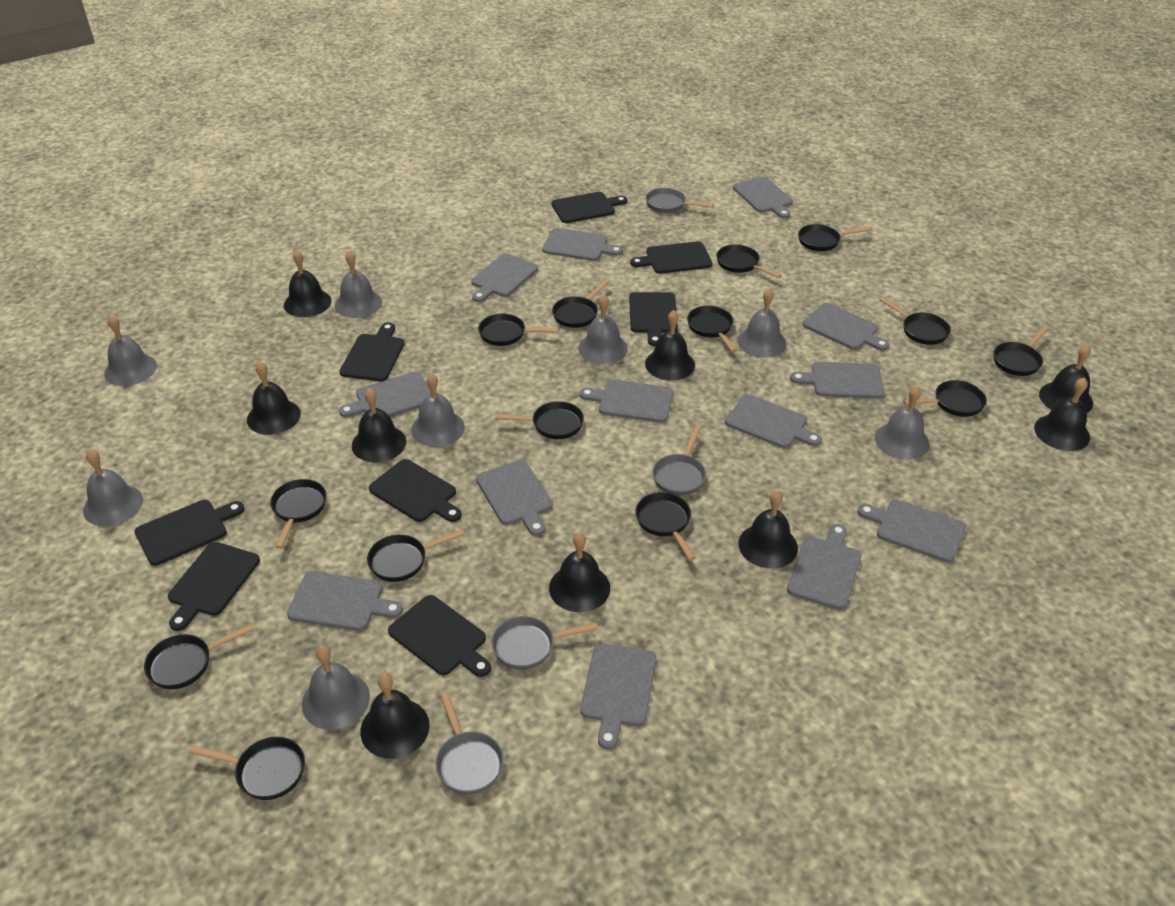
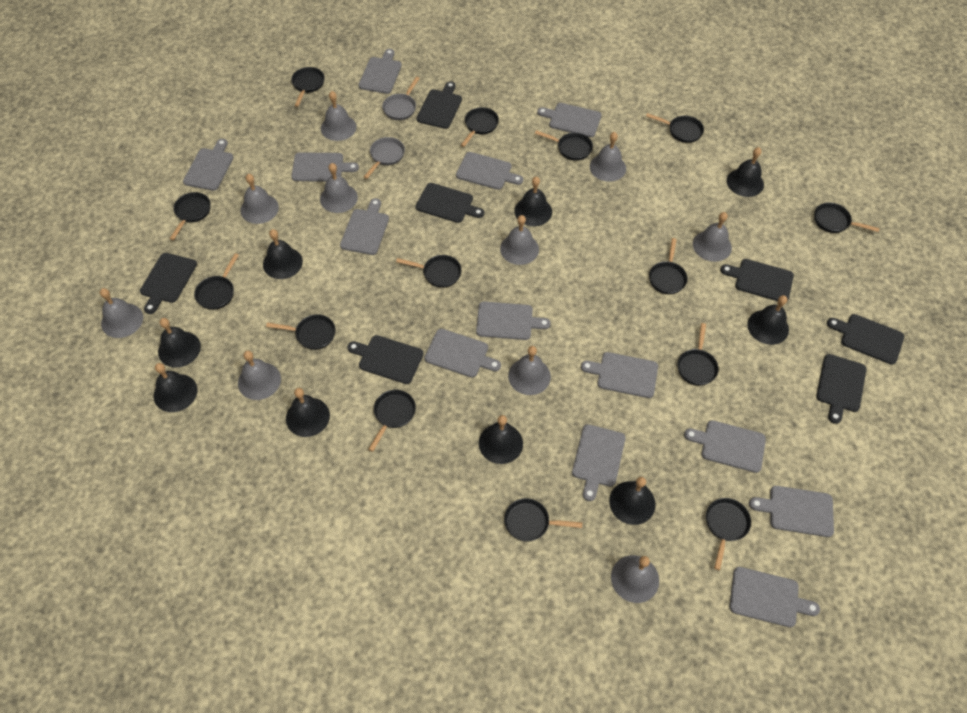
black cutting board: 8 -> 7
grey bell: 8 -> 10
grey pan: 4 -> 2

